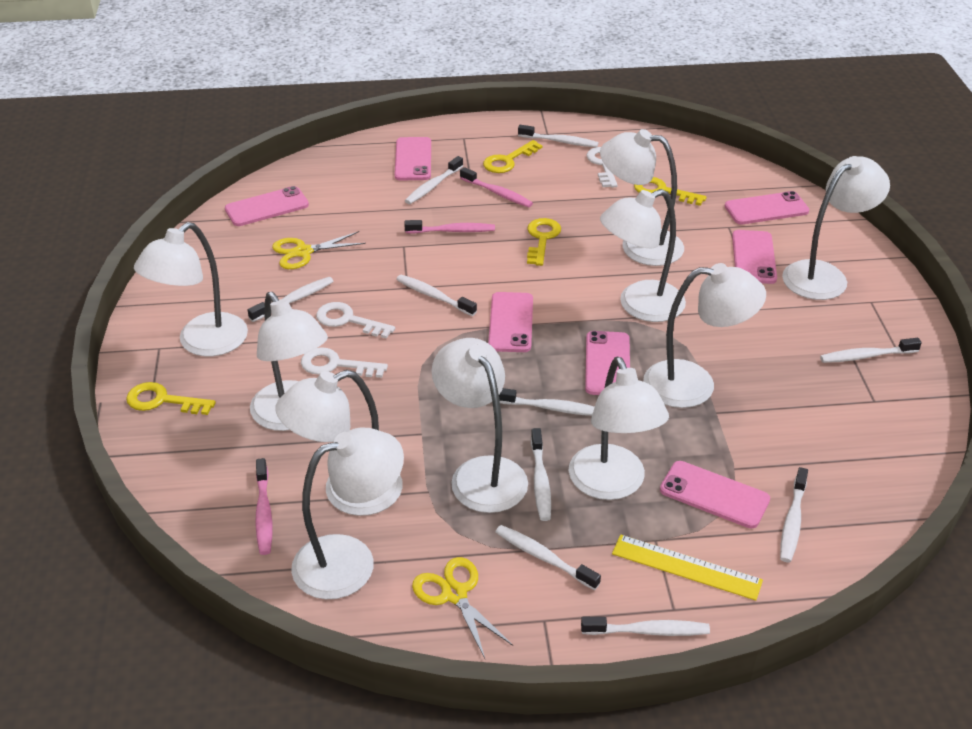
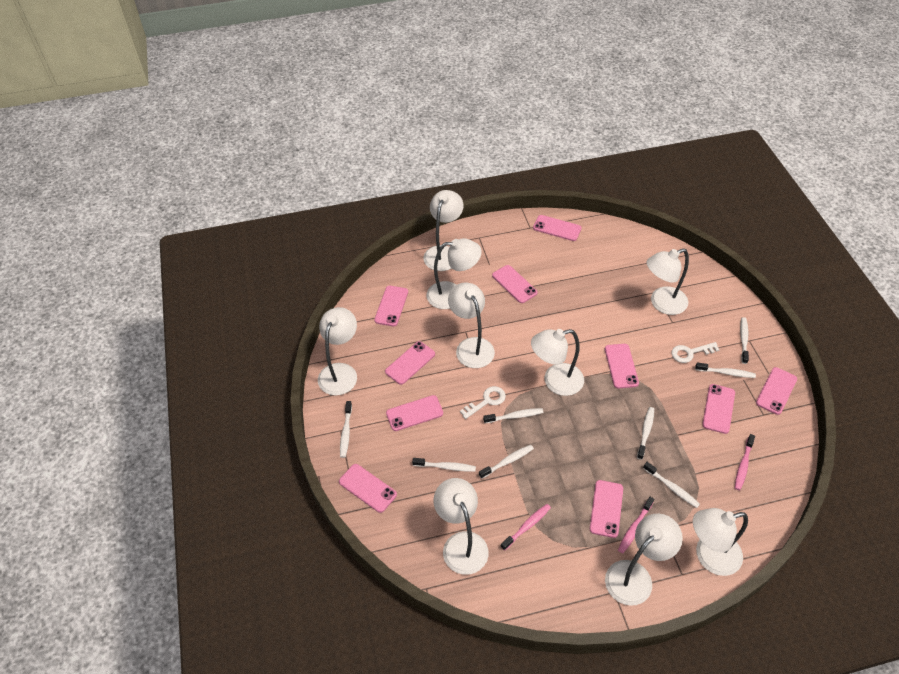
pink phone: 7 -> 10
white key: 3 -> 2
white lamp: 10 -> 9
white toothbrush: 10 -> 8
yellow key: 4 -> 0
yellow ruler: 1 -> 0
yellow scissors: 2 -> 0

